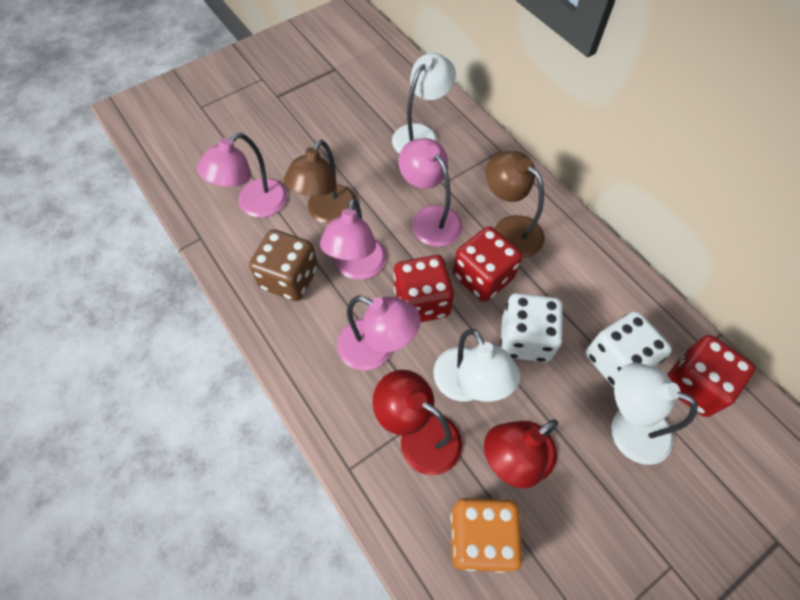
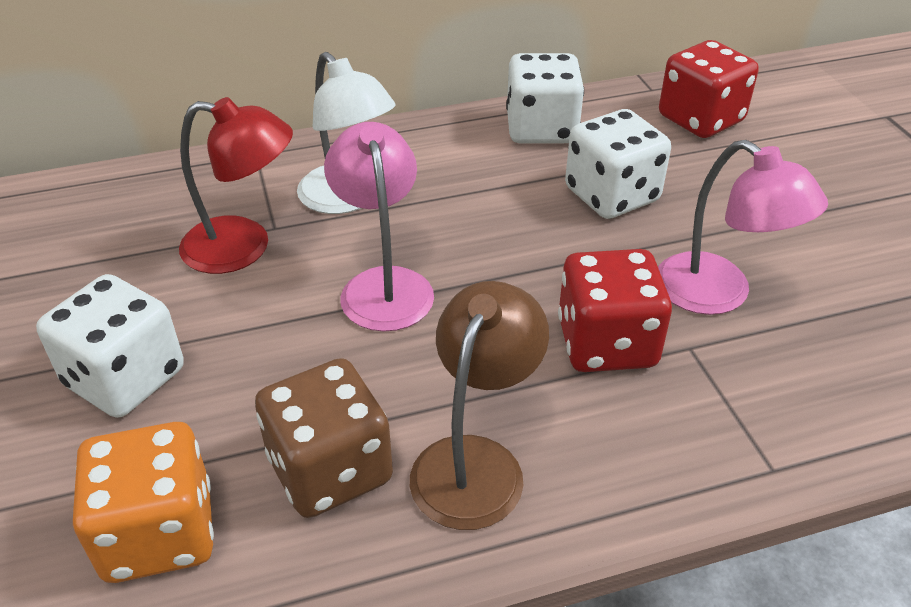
brown lamp: 2 -> 1
pink lamp: 4 -> 2
red dice: 3 -> 2
red lamp: 2 -> 1
white dice: 2 -> 3
white lamp: 3 -> 1

